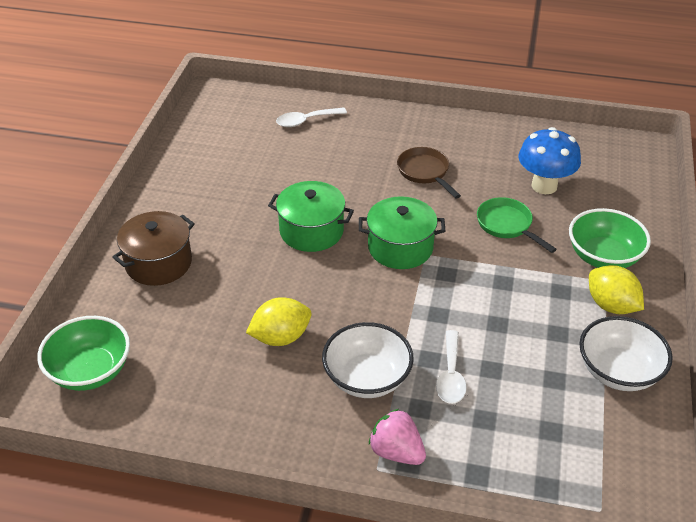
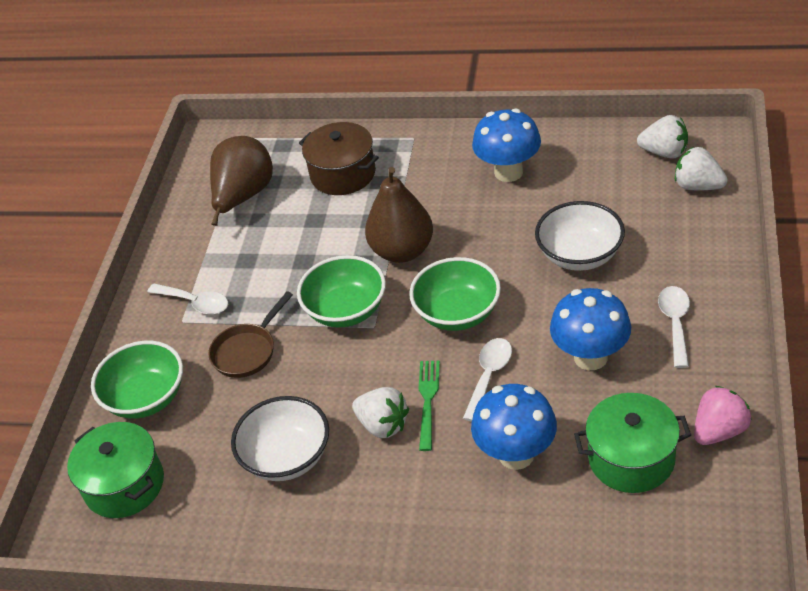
blue mushroom: 1 -> 3
brown pear: 0 -> 2
green bowl: 2 -> 3
green fork: 0 -> 1
green pan: 1 -> 0
white spoon: 2 -> 3
white strawberry: 0 -> 3
yellow lemon: 2 -> 0

